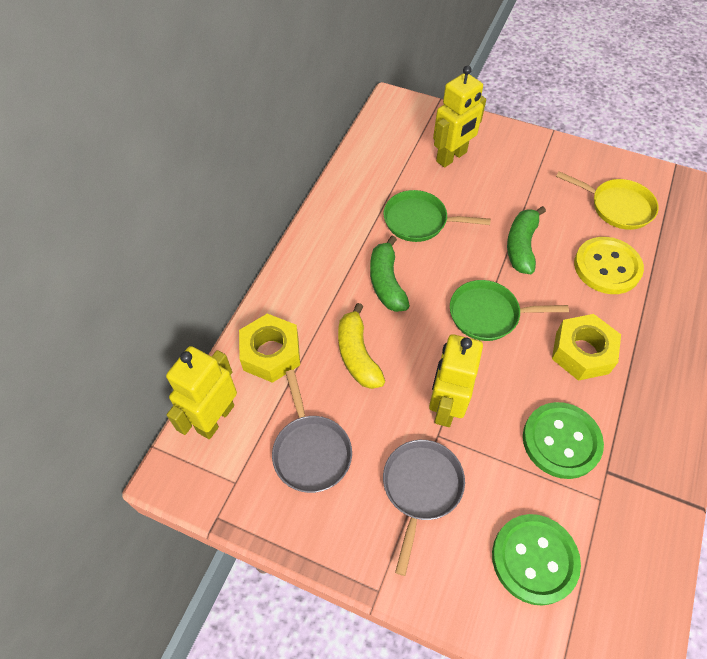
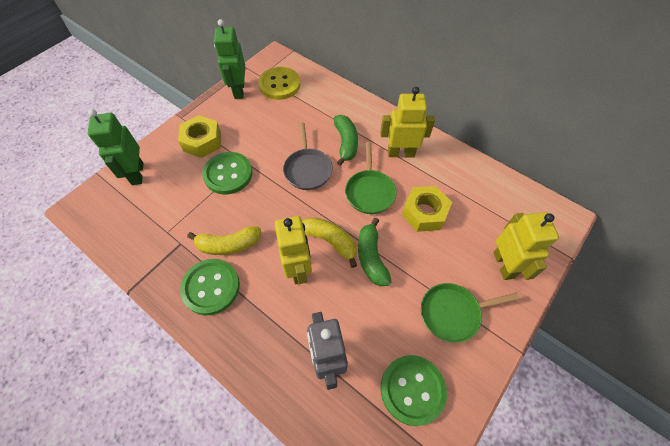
green button: 2 -> 3
green robot: 0 -> 2
grey pan: 2 -> 1
grey robot: 0 -> 1
yellow banana: 1 -> 2
yellow pan: 1 -> 0

